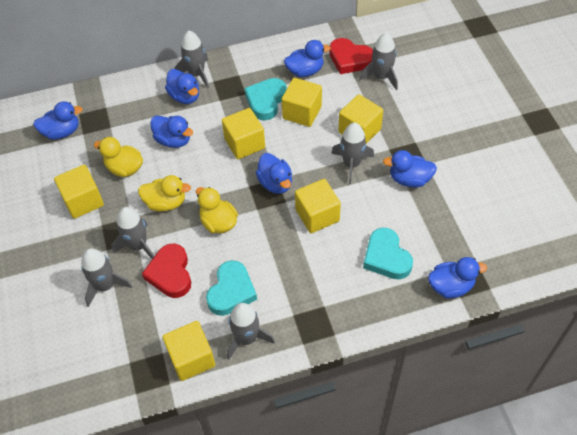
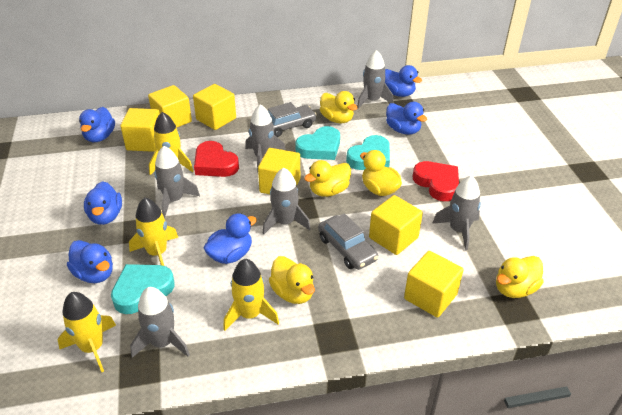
blue duck: 7 -> 6
grey car: 0 -> 2
yellow duck: 3 -> 5
yellow rocket: 0 -> 4

